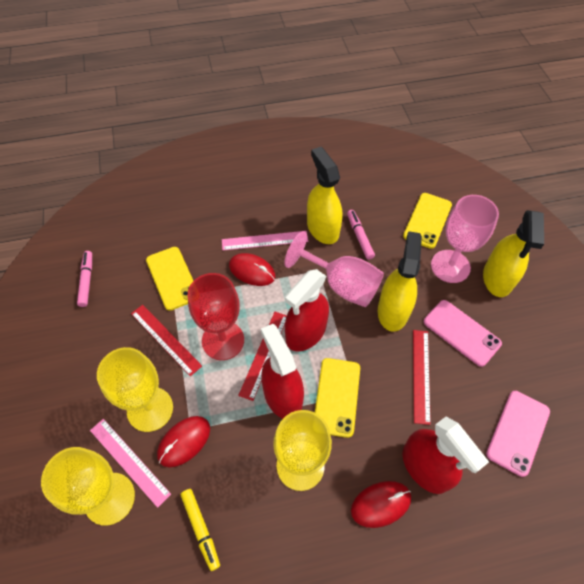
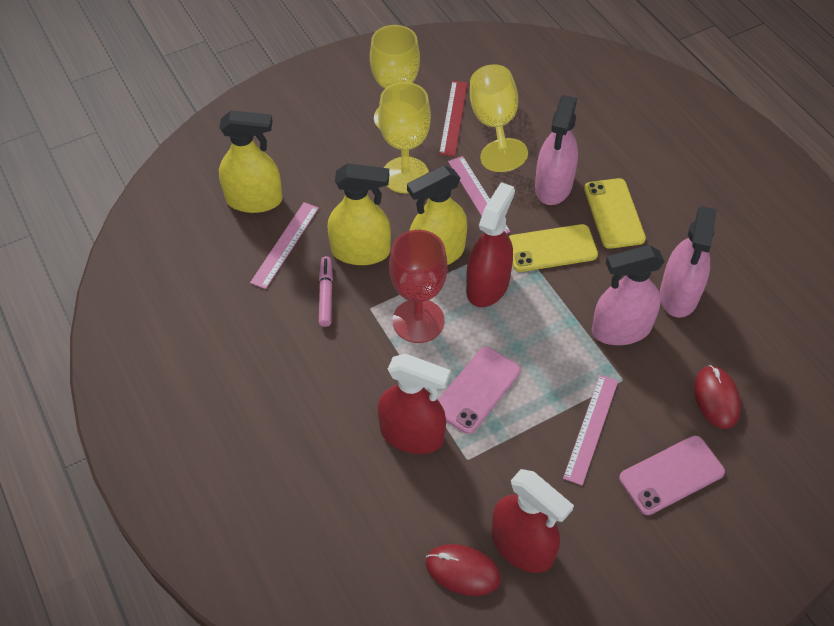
pink goblet: 2 -> 0
pink marker: 2 -> 1
pink ruler: 2 -> 3
pink spray bottle: 0 -> 3
red mouse: 3 -> 2
red ruler: 3 -> 1
yellow marker: 1 -> 0
yellow phone: 3 -> 2

